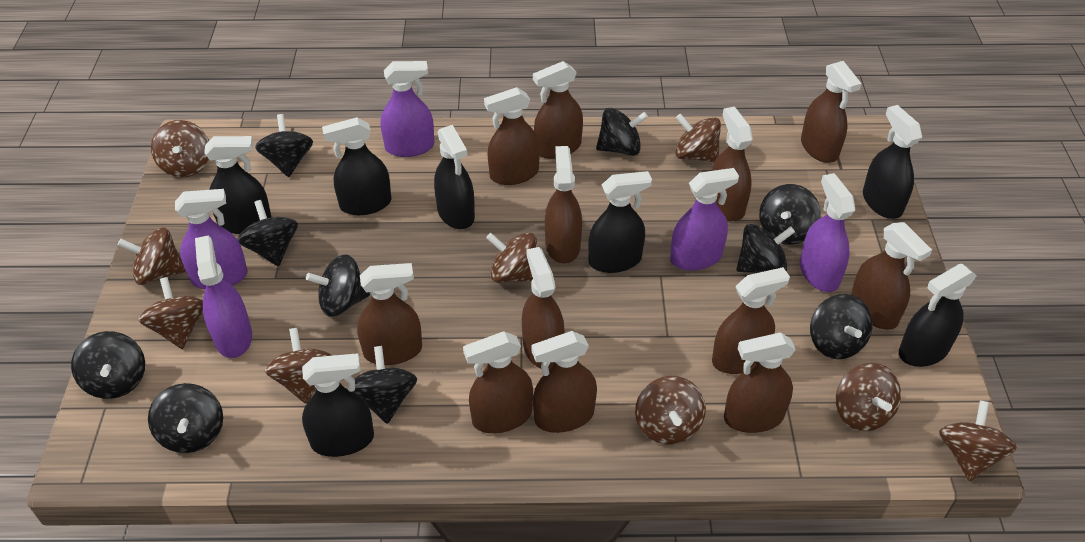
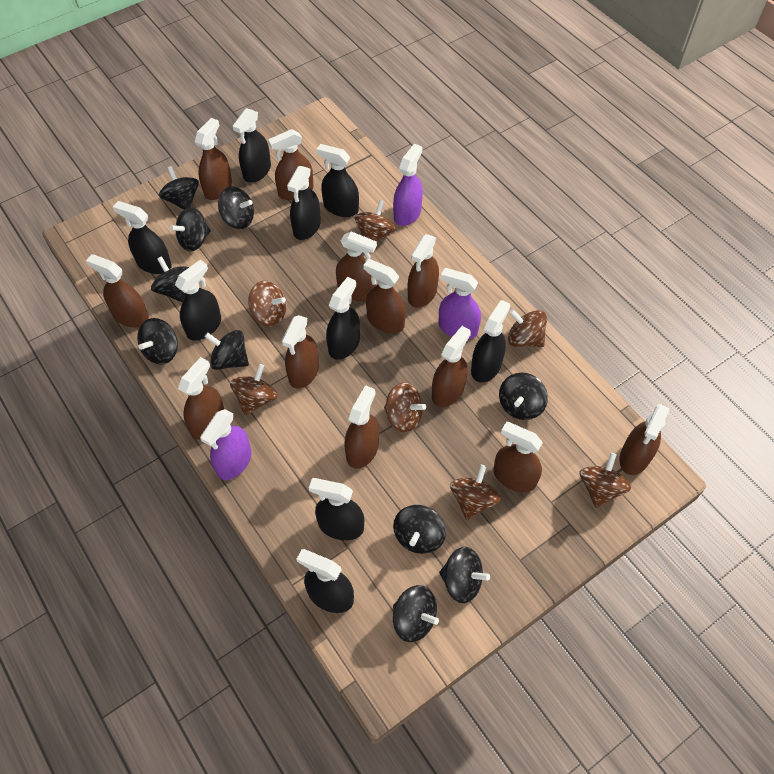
black spray bottle: 7 -> 9
brown spinning top: 9 -> 7
purple spray bottle: 5 -> 3

